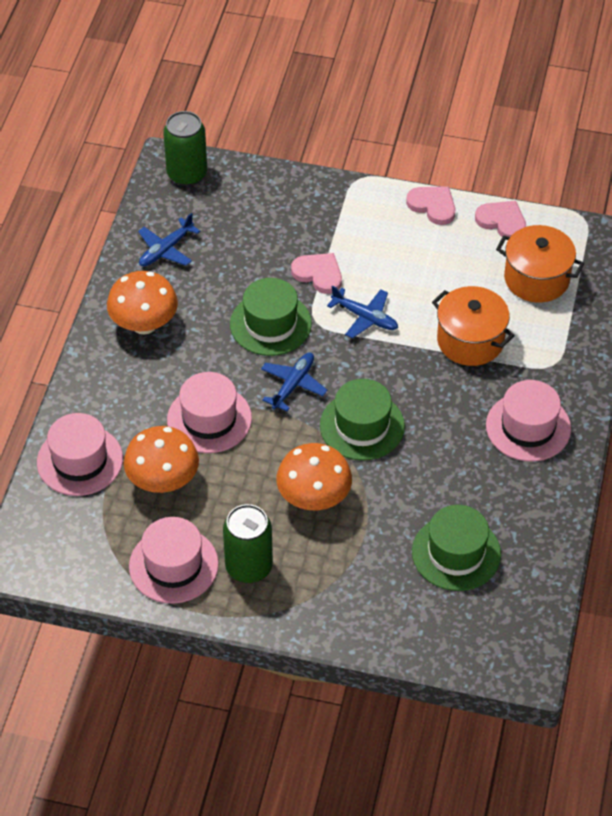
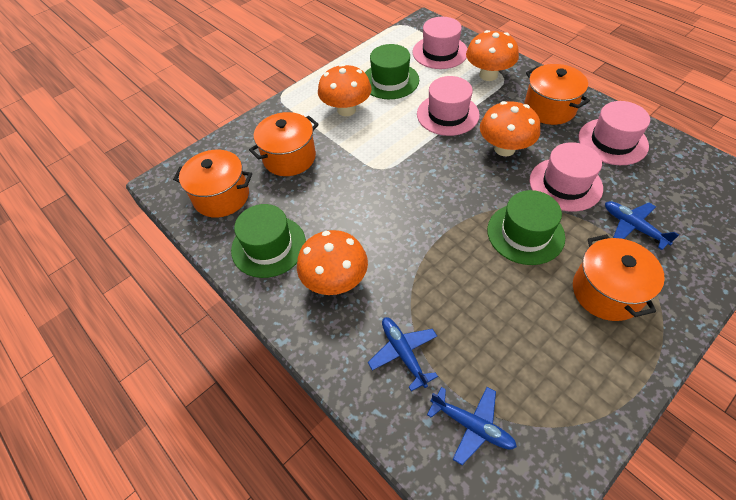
green can: 2 -> 0
orange mushroom: 3 -> 4
orange pot: 2 -> 4
pink heart: 3 -> 0

